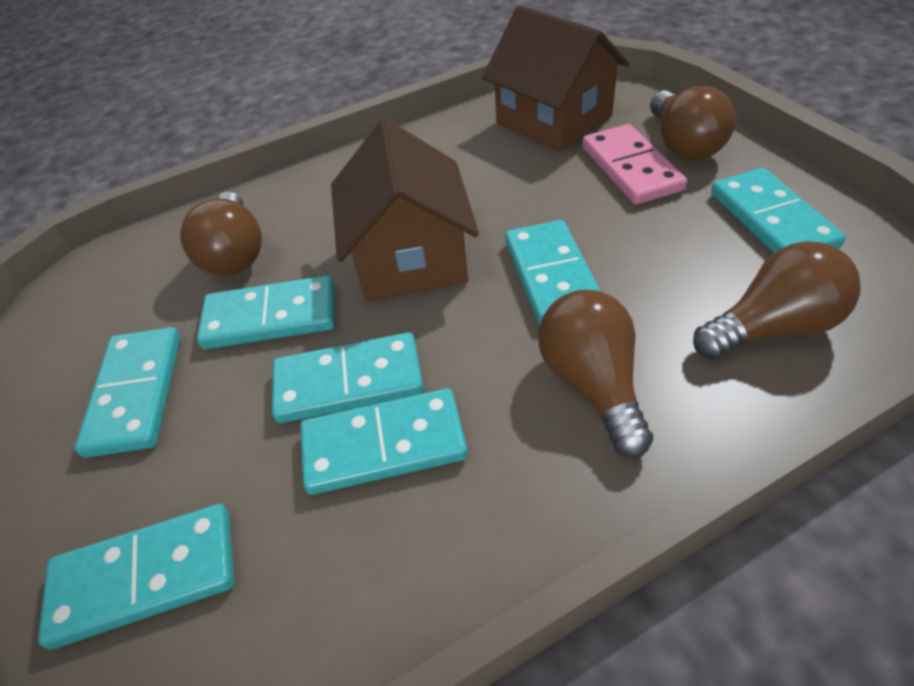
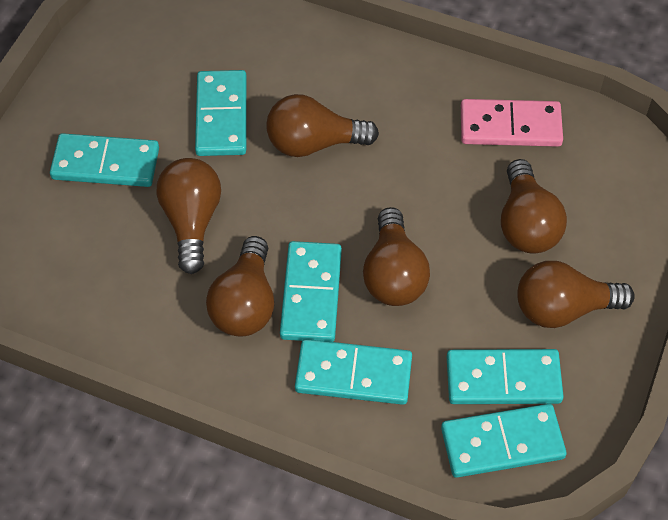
brown house: 2 -> 0
brown light bulb: 4 -> 6
turquoise domino: 7 -> 6

